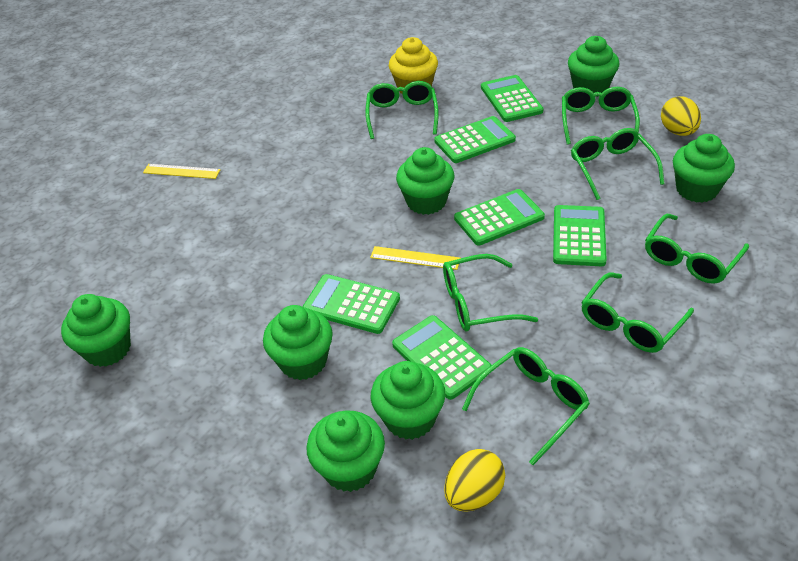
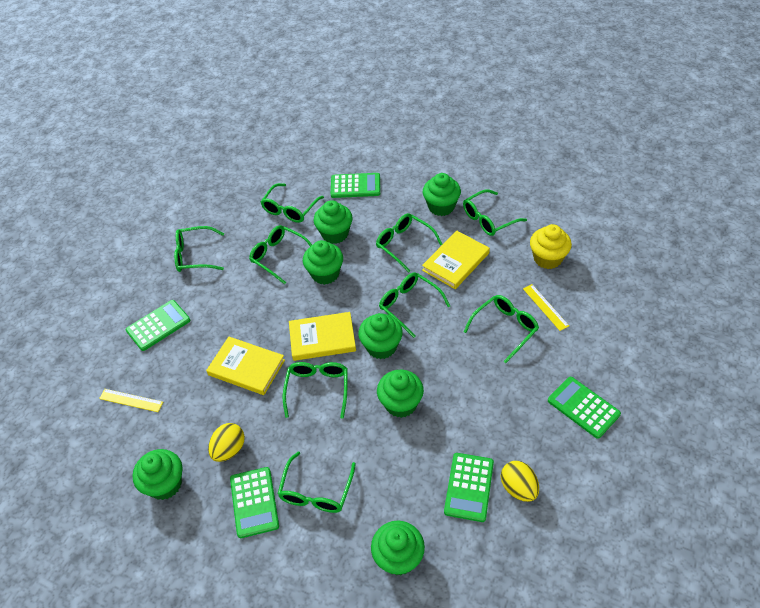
green calculator: 6 -> 5
green glasses: 7 -> 9
yellow book: 0 -> 3

